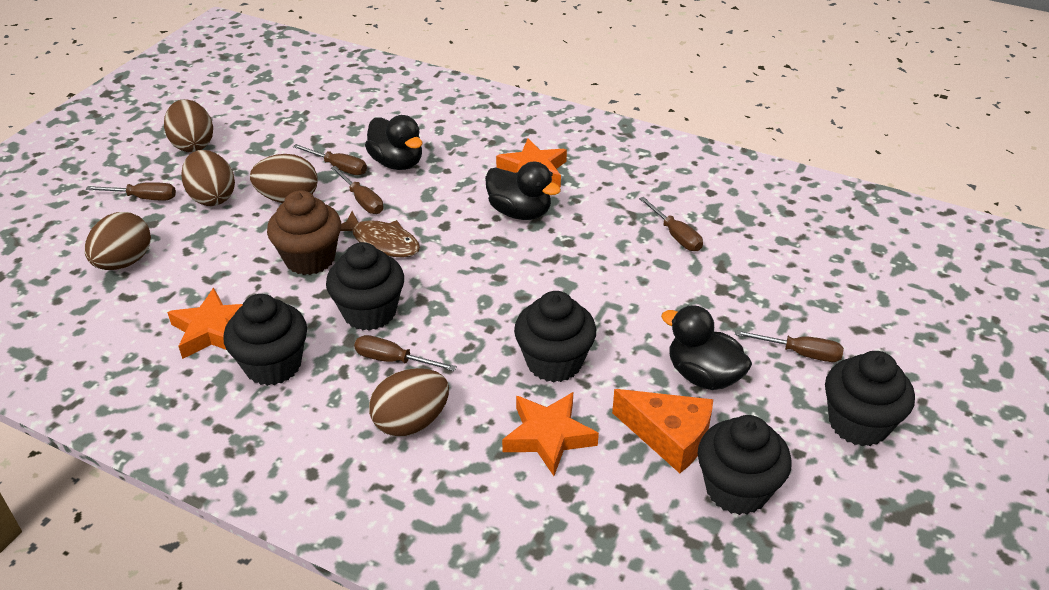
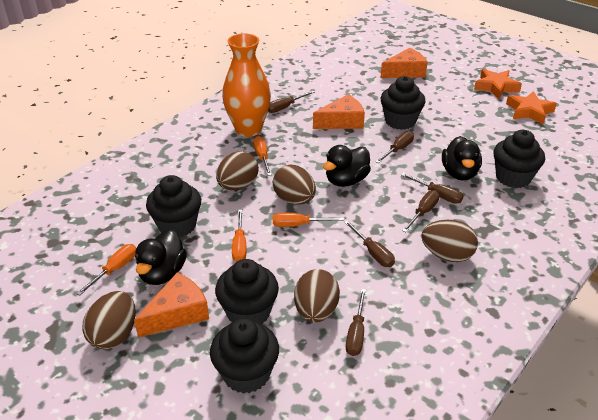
brown cupcake: 1 -> 0
brown fish: 1 -> 0
orange cheese: 1 -> 3
orange screwdriver: 0 -> 4
orange star: 3 -> 2
orange vase: 0 -> 1

